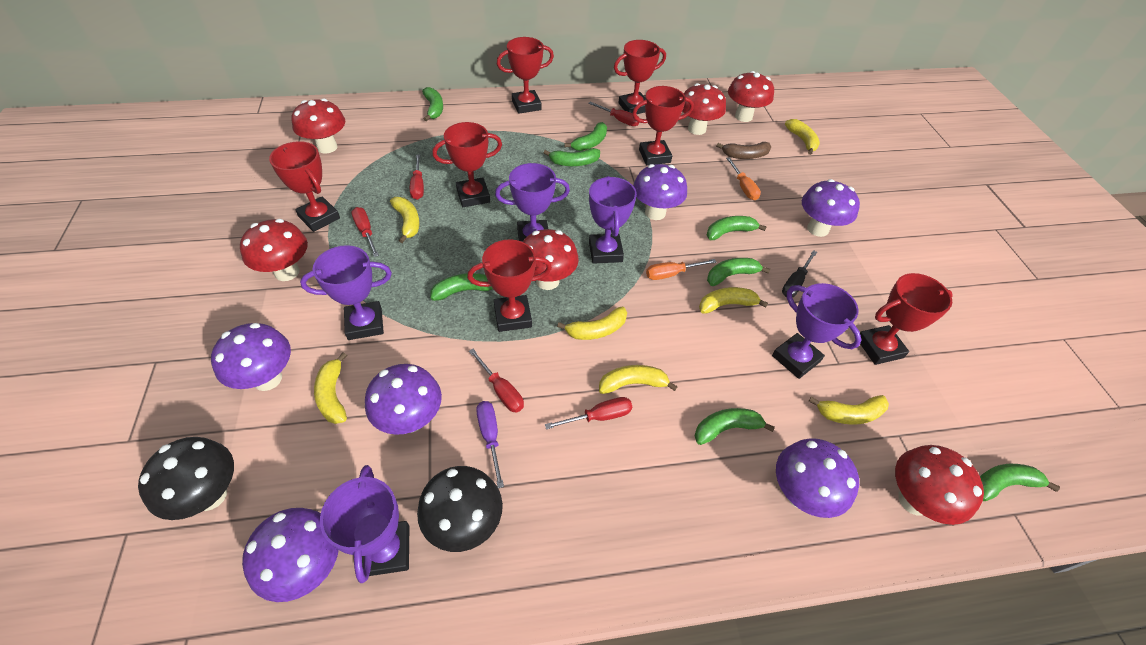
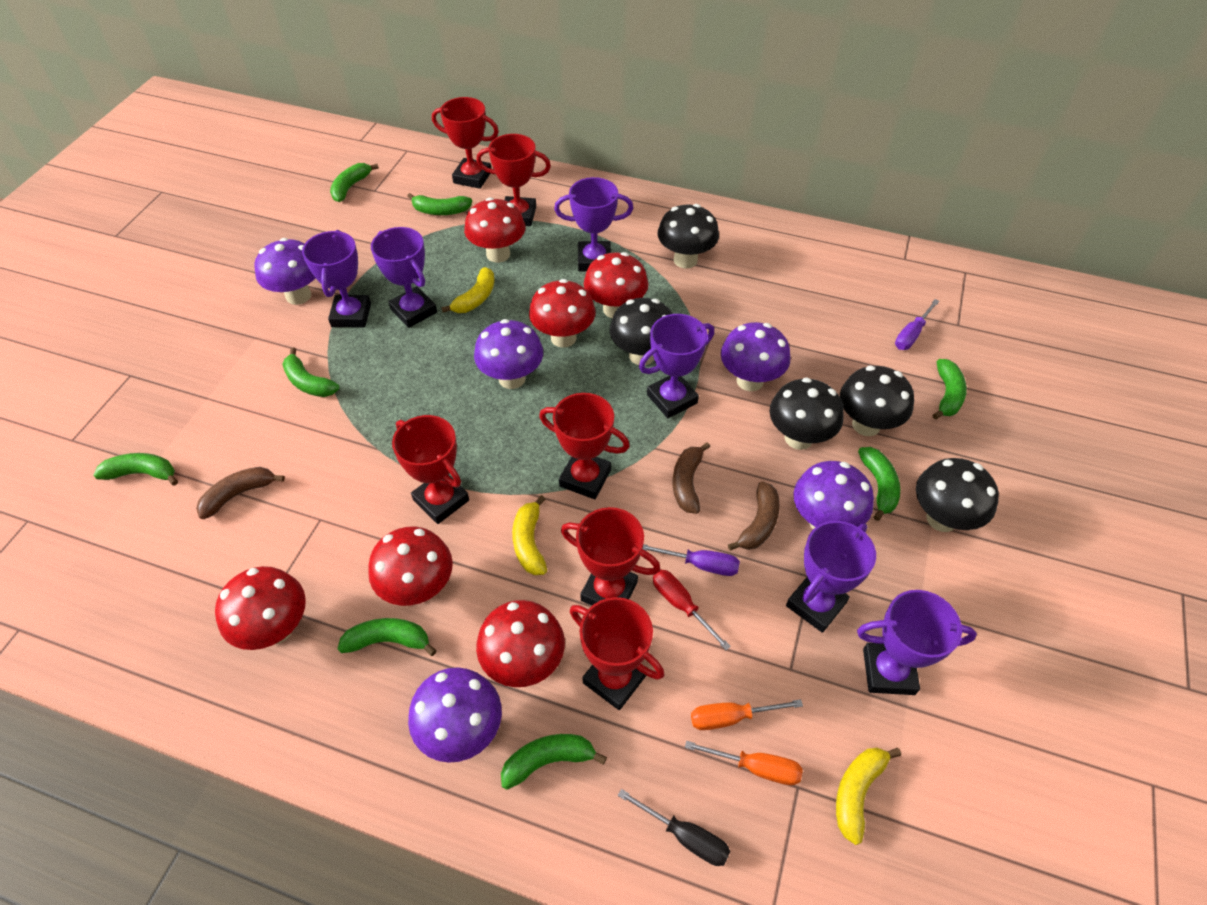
black mushroom: 2 -> 5
brown banana: 1 -> 3
purple mushroom: 6 -> 5
purple screwdriver: 1 -> 2
purple trophy: 5 -> 6
red screwdriver: 5 -> 1
red trophy: 7 -> 6
yellow banana: 7 -> 3

